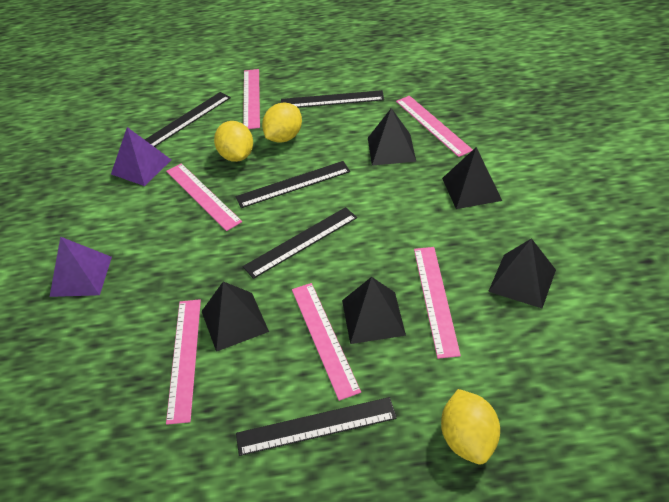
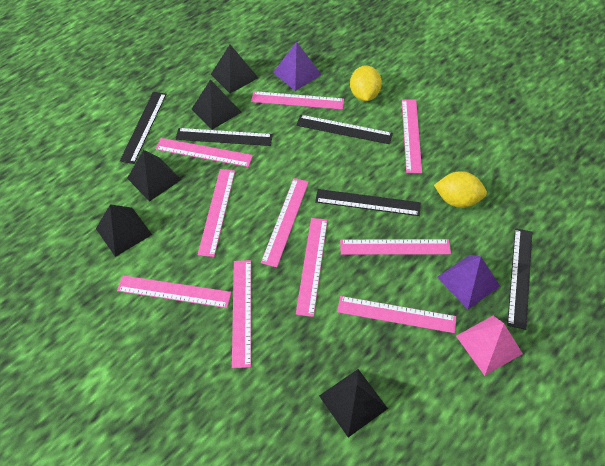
pink pyramid: 0 -> 1
pink ruler: 6 -> 10
yellow lemon: 3 -> 2

